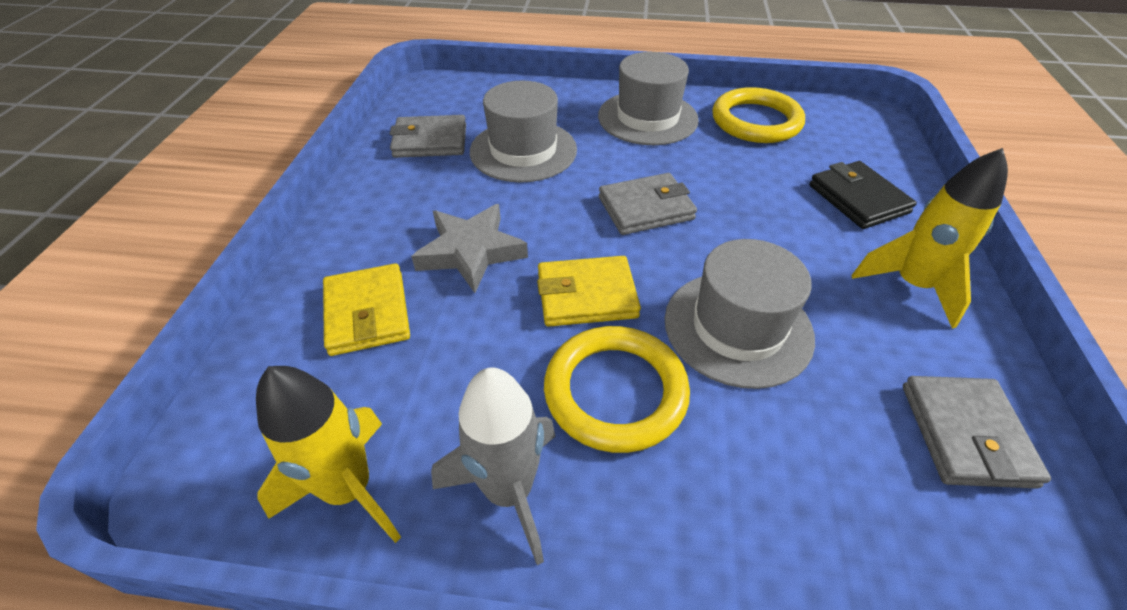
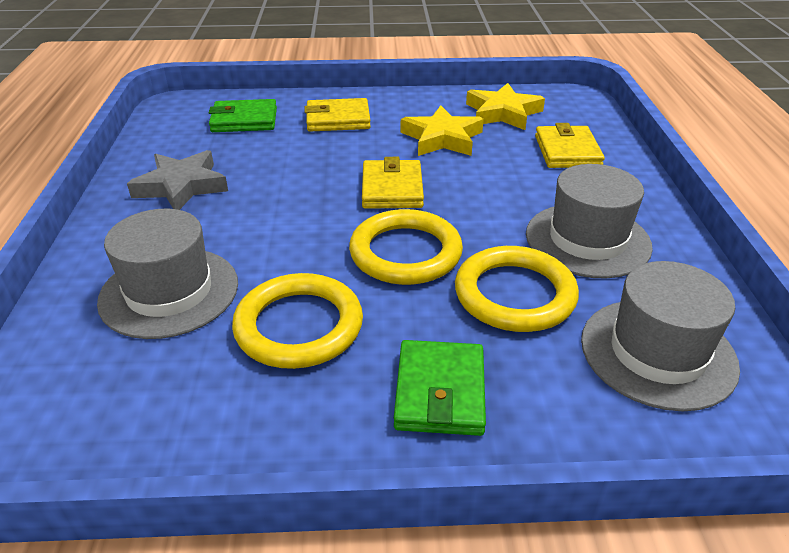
black wallet: 1 -> 0
green wallet: 0 -> 2
grey rocket: 1 -> 0
grey wallet: 3 -> 0
yellow ring: 2 -> 3
yellow rocket: 2 -> 0
yellow star: 0 -> 2
yellow wallet: 2 -> 3

